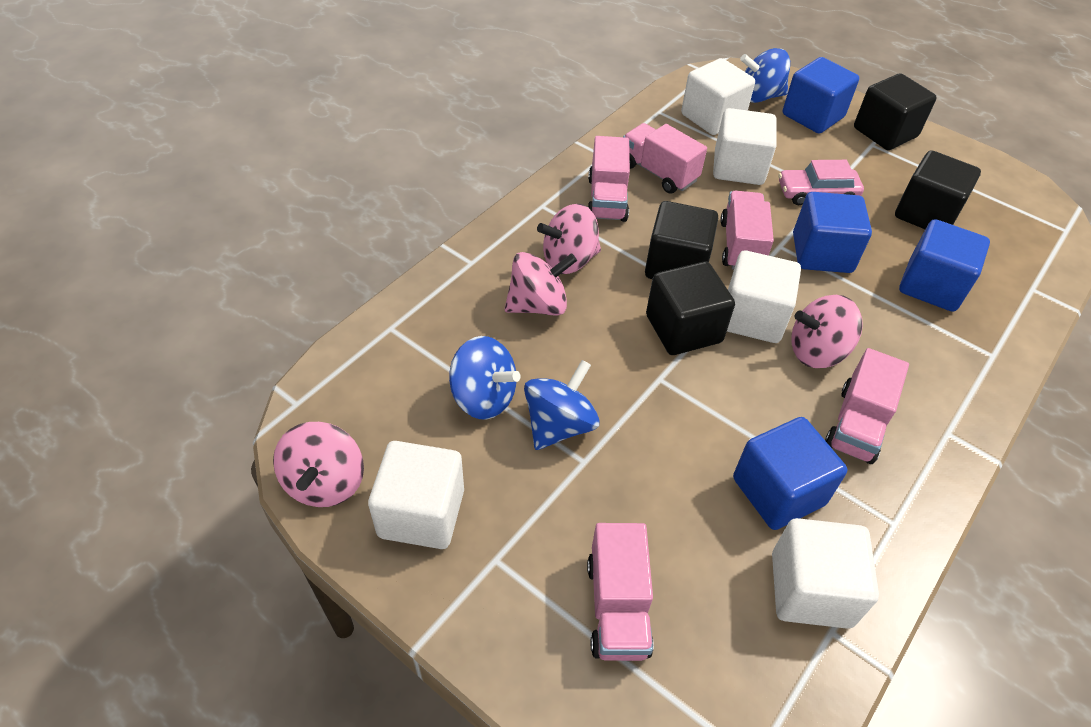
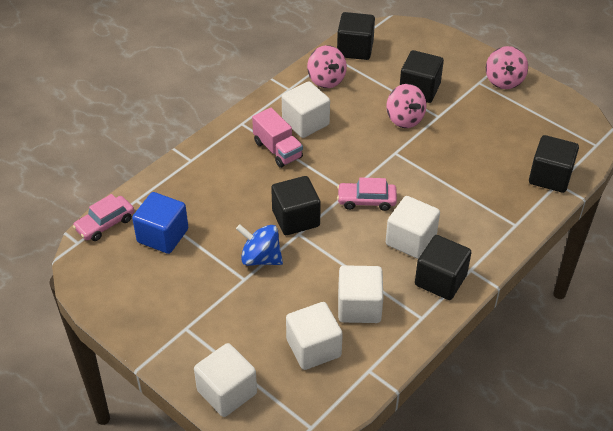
black cube: 4 -> 5
blue cube: 4 -> 1
blue spinning top: 3 -> 1
pink car: 1 -> 2
pink spinning top: 4 -> 3
pink truck: 5 -> 1

